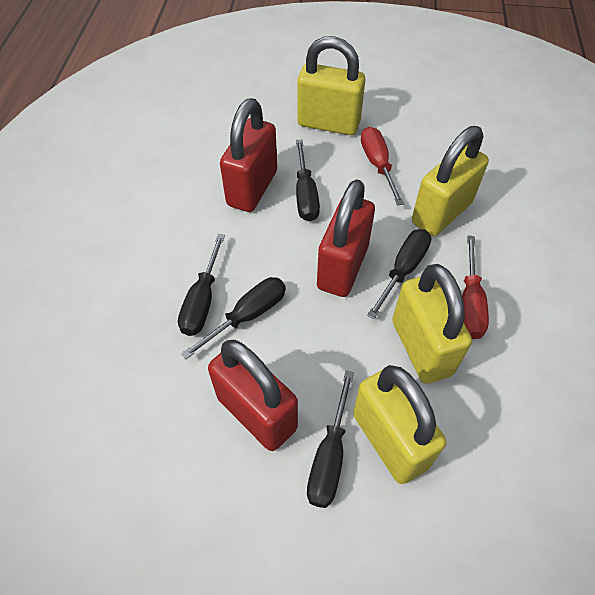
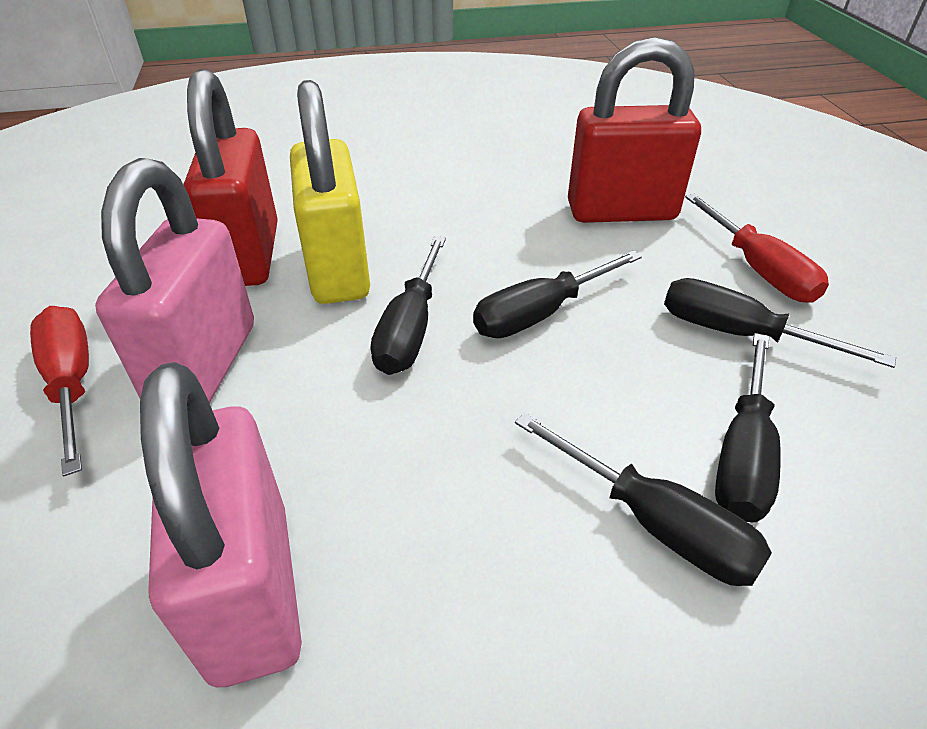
pink padlock: 0 -> 2
red padlock: 3 -> 2
yellow padlock: 4 -> 1

